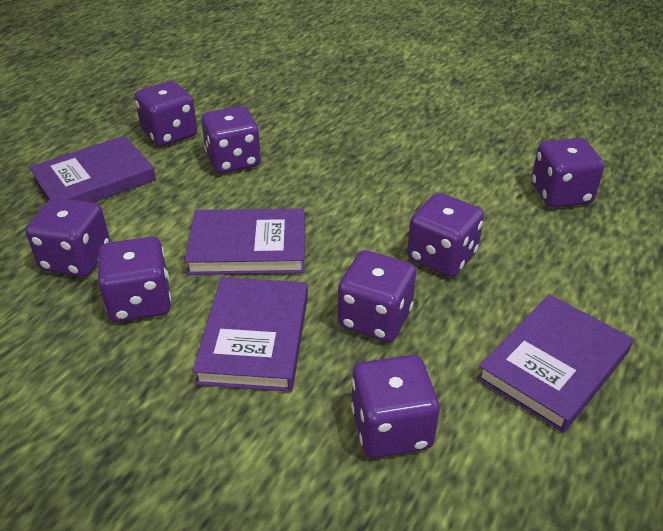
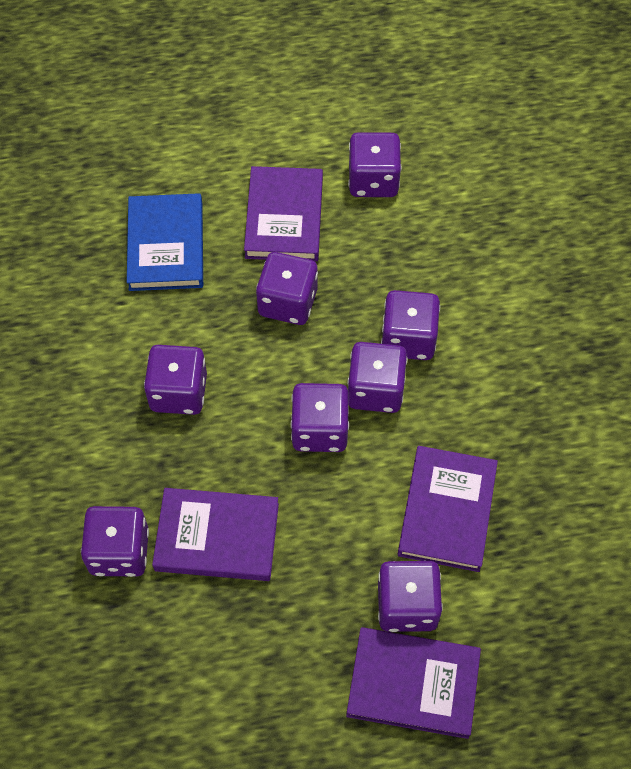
blue book: 0 -> 1

